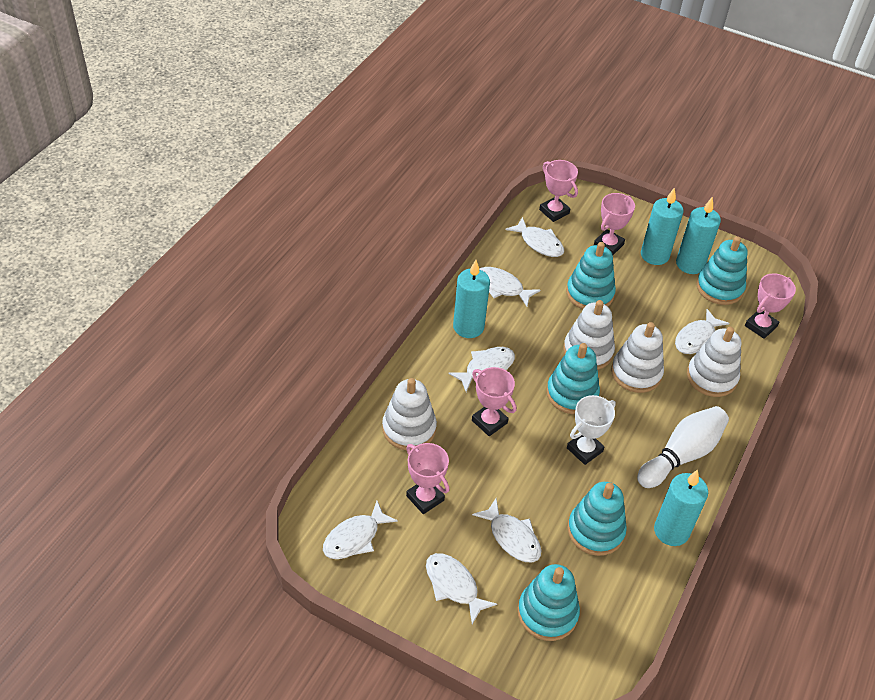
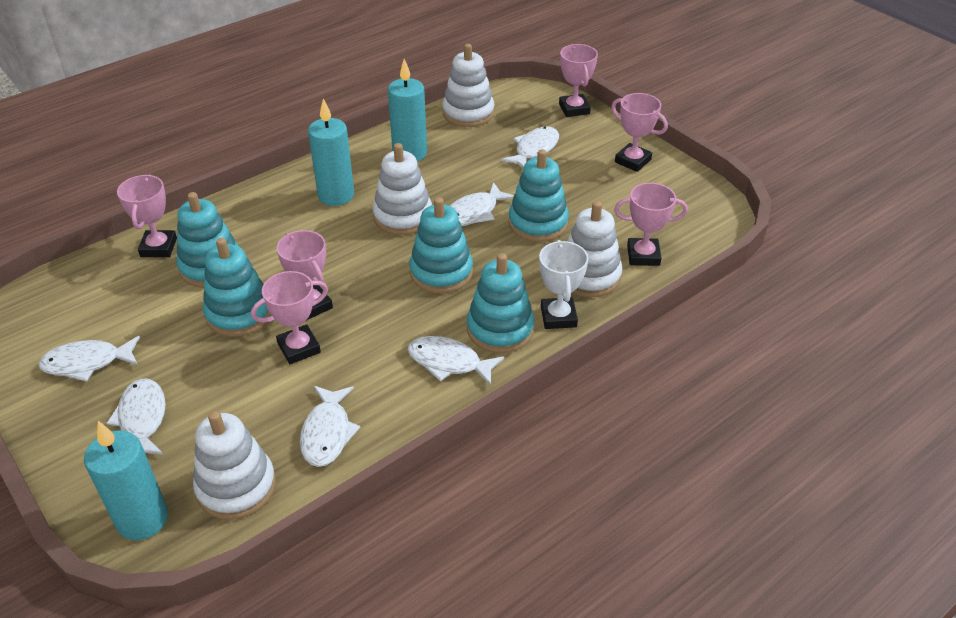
pink trophy: 5 -> 6
turquoise candle: 4 -> 3
white bowling pin: 1 -> 0
white fish: 7 -> 6

